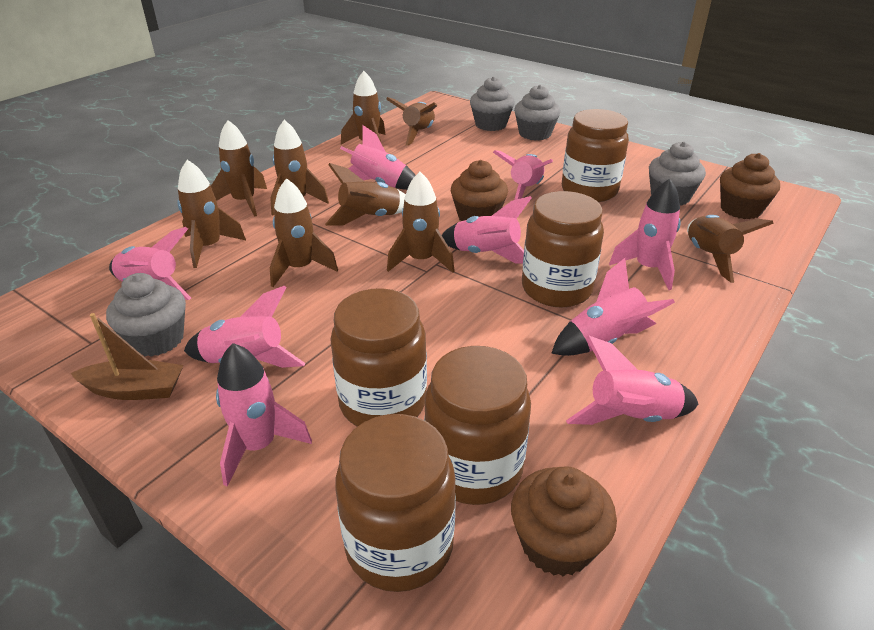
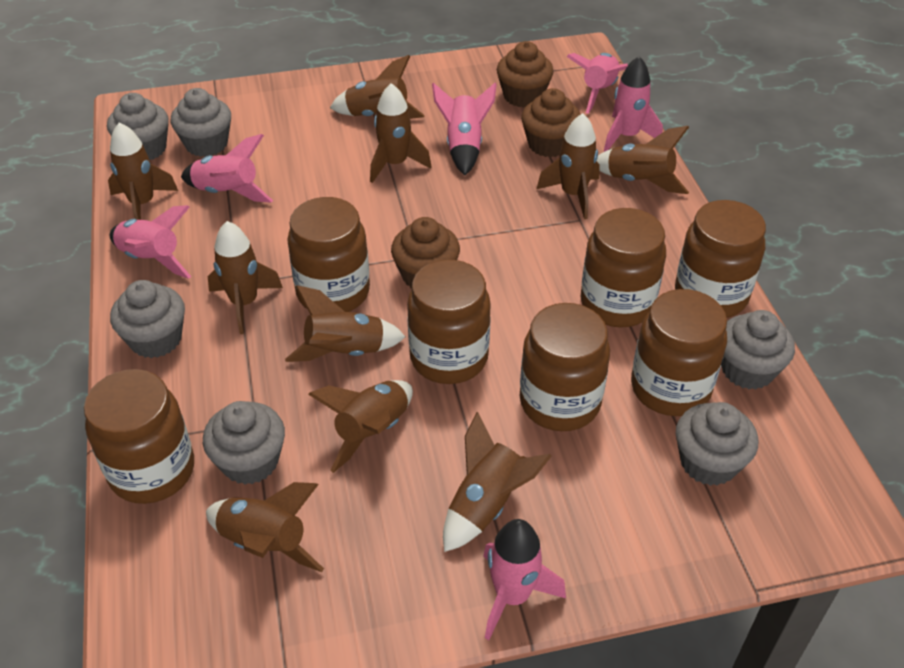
brown boat: 1 -> 0
brown jar: 5 -> 7
brown rocket: 9 -> 10
grey cupcake: 4 -> 6
pink rocket: 9 -> 6

